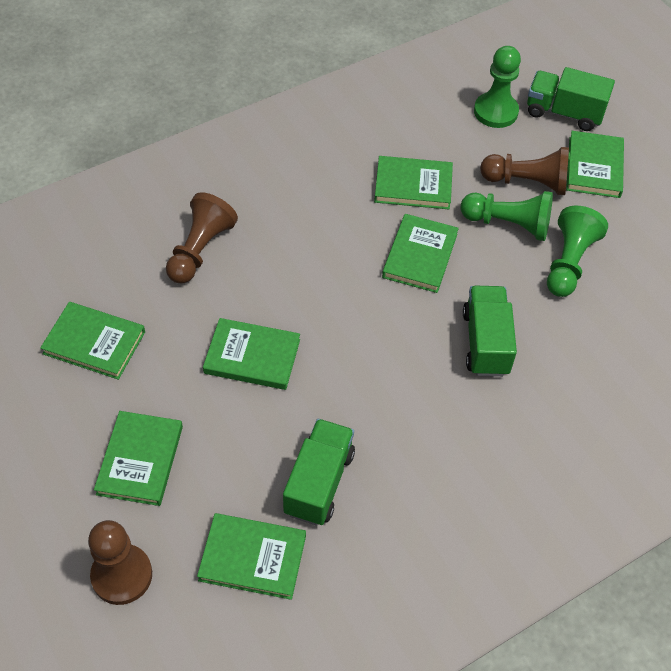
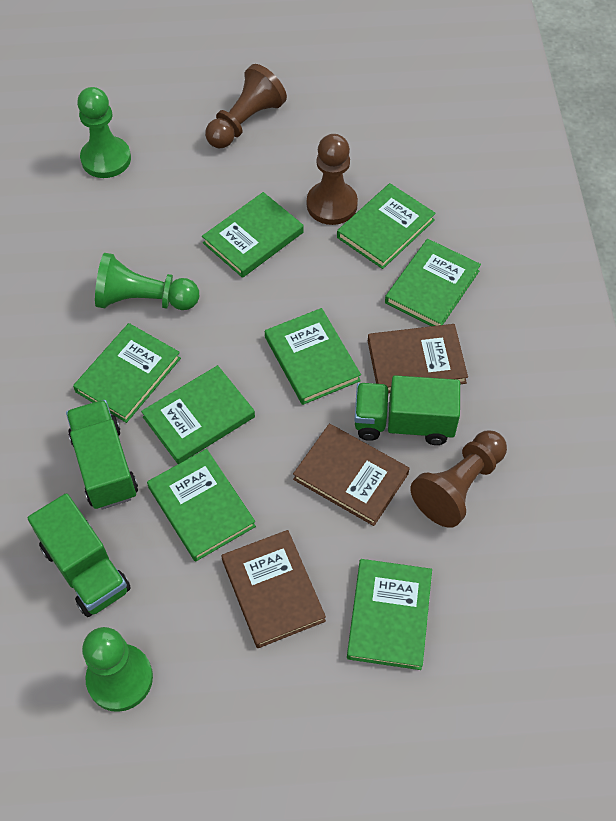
brown book: 0 -> 3
green book: 7 -> 8

